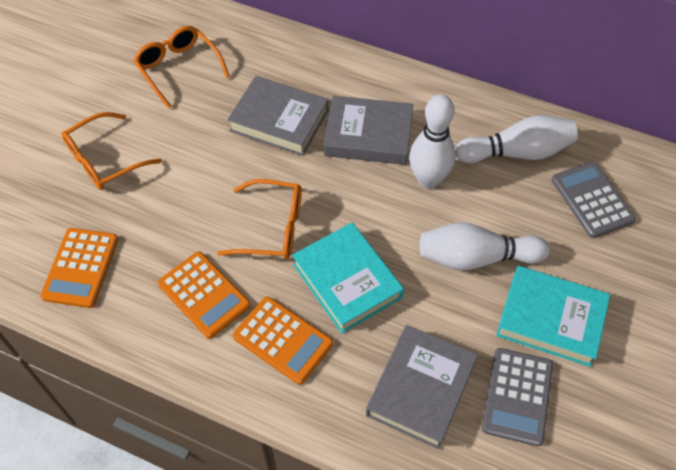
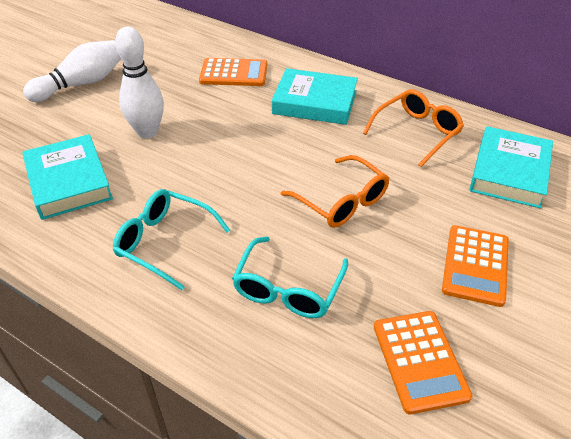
grey book: 3 -> 0
grey calculator: 2 -> 0
orange glasses: 3 -> 2
turquoise book: 2 -> 3
turquoise glasses: 0 -> 2
white bowling pin: 3 -> 2

